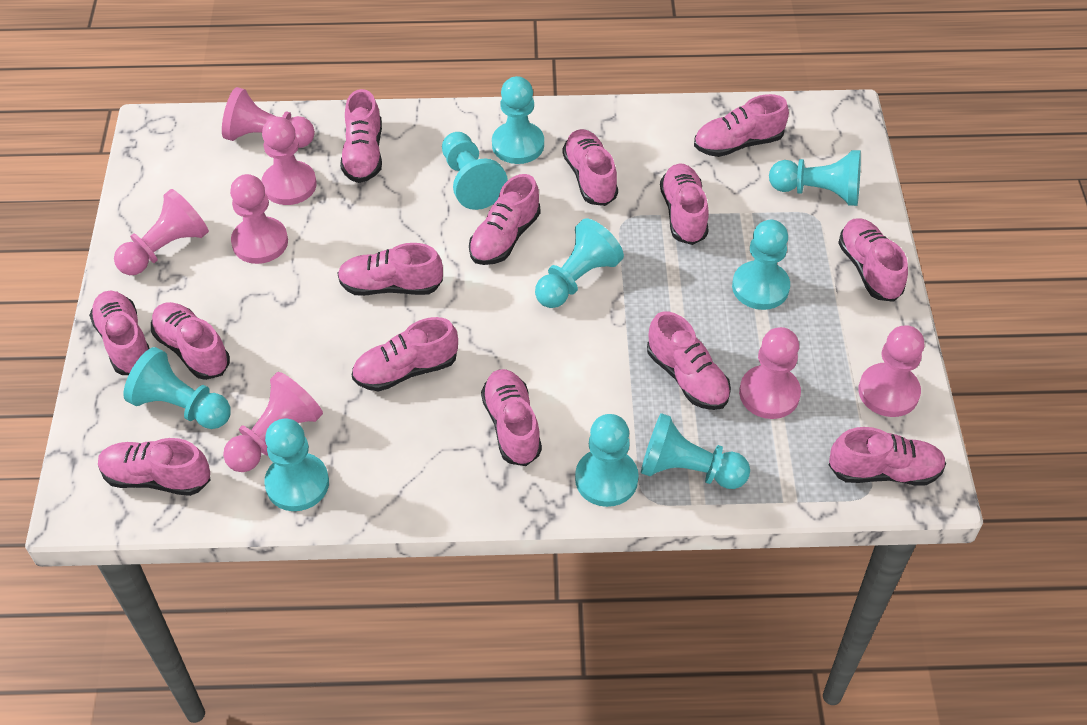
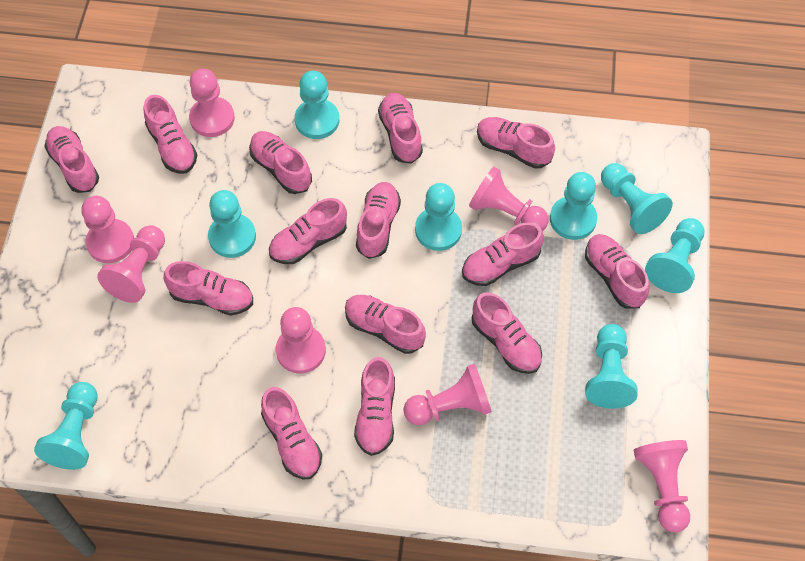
turquoise pawn: 9 -> 8

